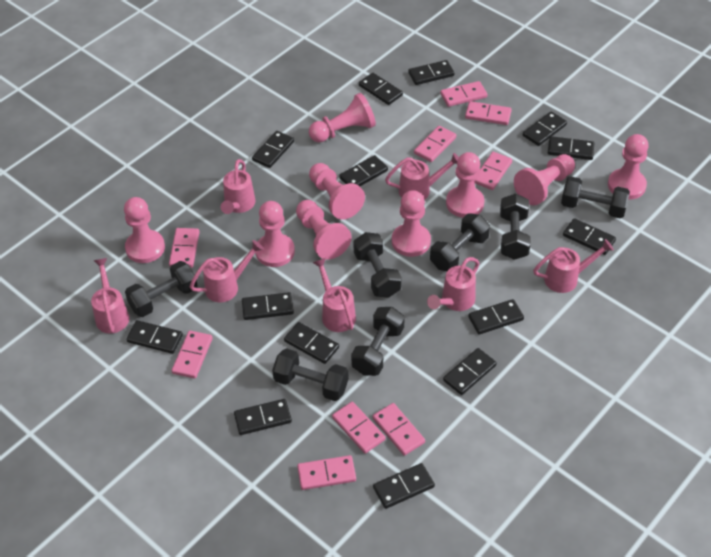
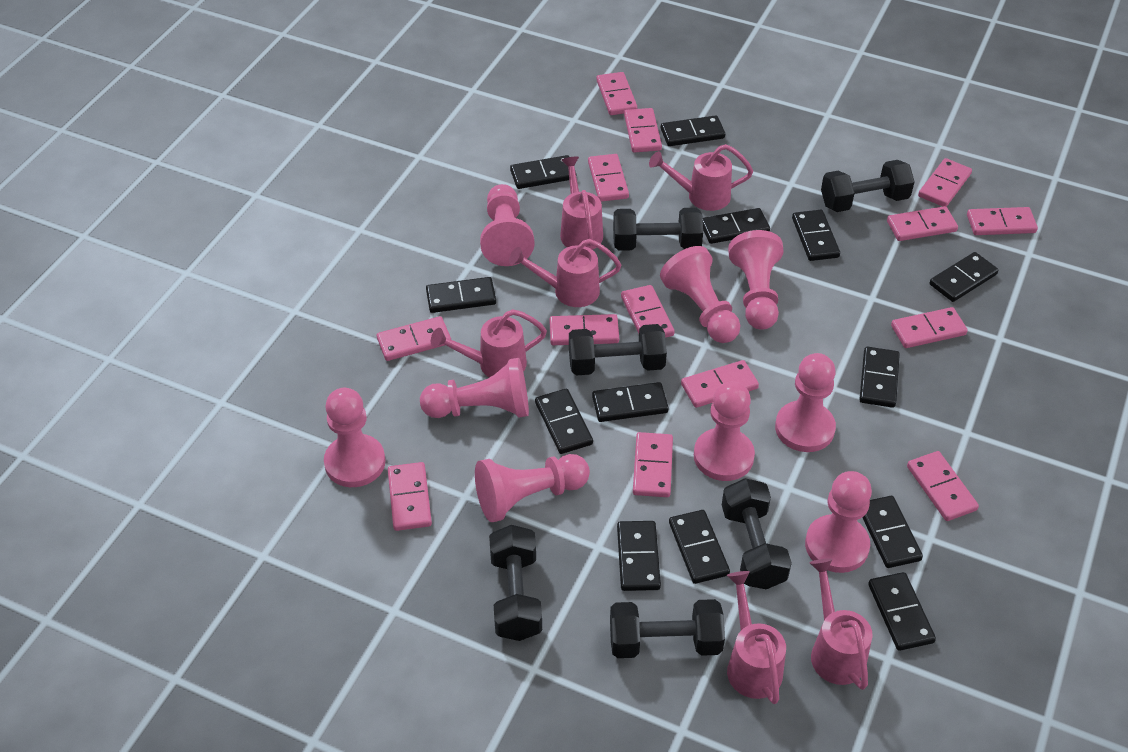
black domino: 14 -> 13
black dumbbell: 7 -> 6
pink domino: 9 -> 14
pink watering can: 7 -> 6

